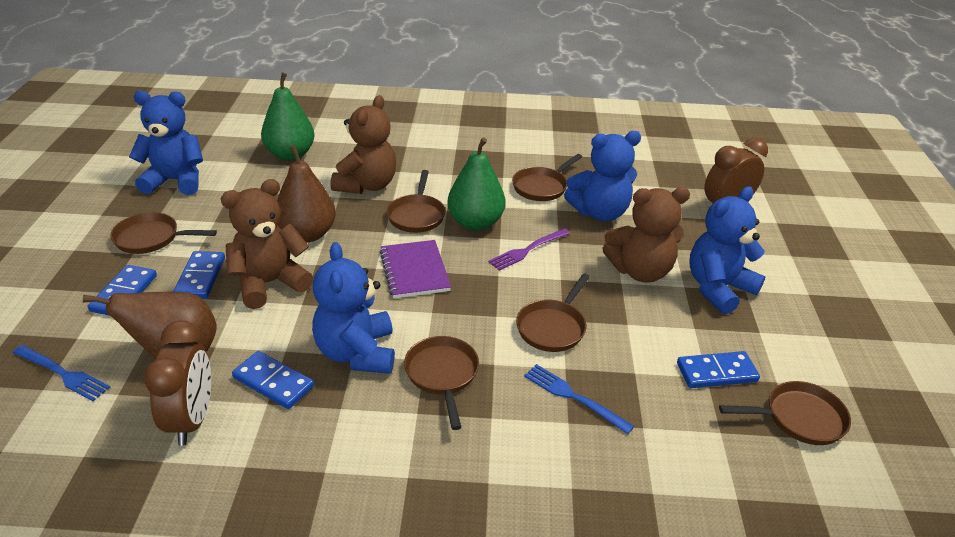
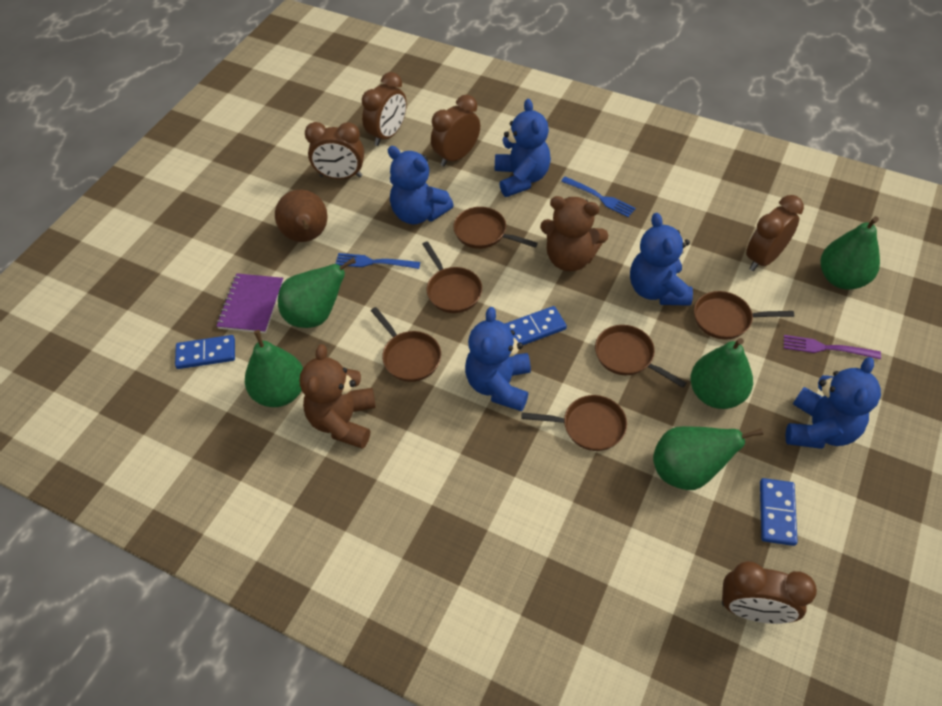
blue domino: 4 -> 3
blue teddy bear: 4 -> 5
brown clock: 2 -> 5
brown pear: 2 -> 1
brown teddy bear: 3 -> 2
green pear: 2 -> 5

